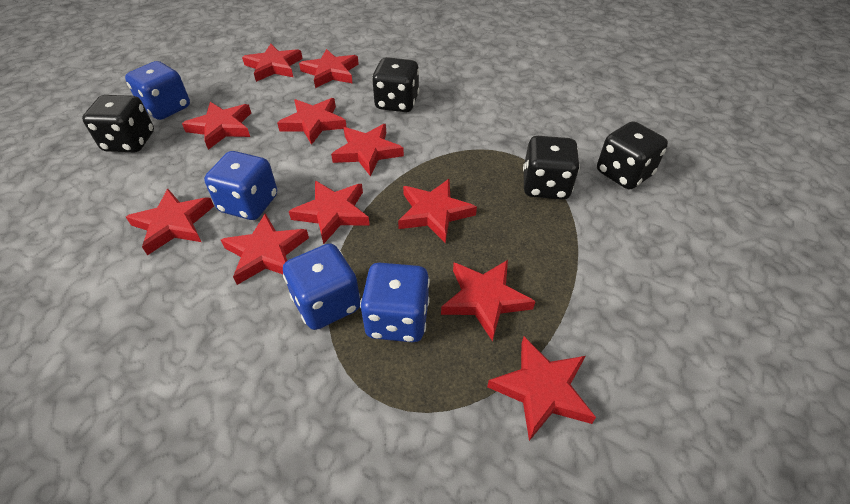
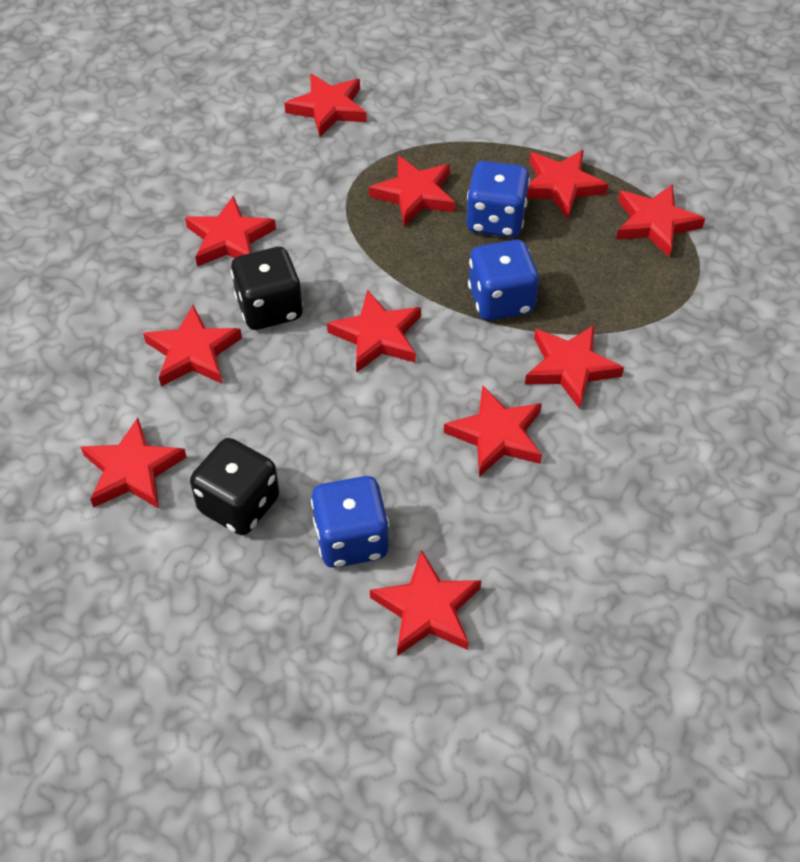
black dice: 4 -> 2
blue dice: 4 -> 3

